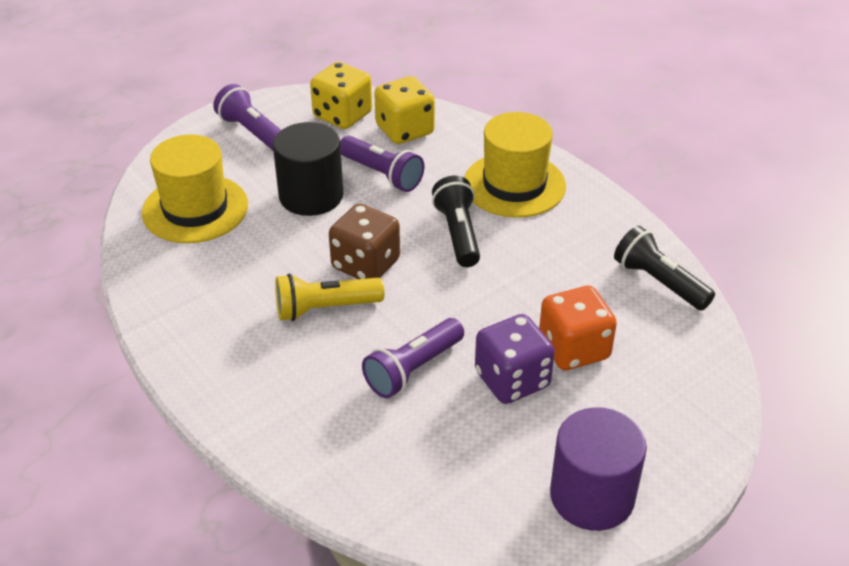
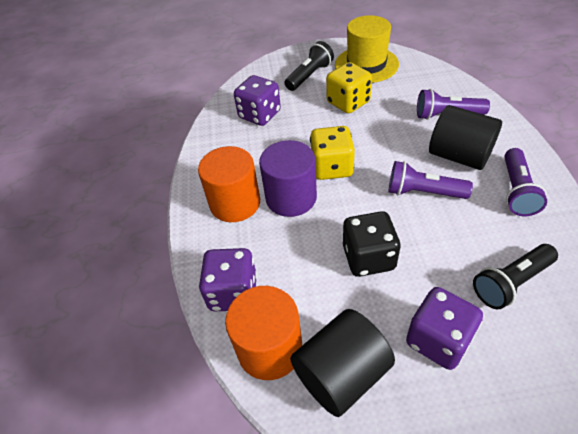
black cylinder: 1 -> 2
black dice: 0 -> 1
brown dice: 1 -> 0
orange cylinder: 0 -> 2
orange dice: 1 -> 0
purple dice: 1 -> 3
yellow flashlight: 1 -> 0
yellow hat: 2 -> 1

